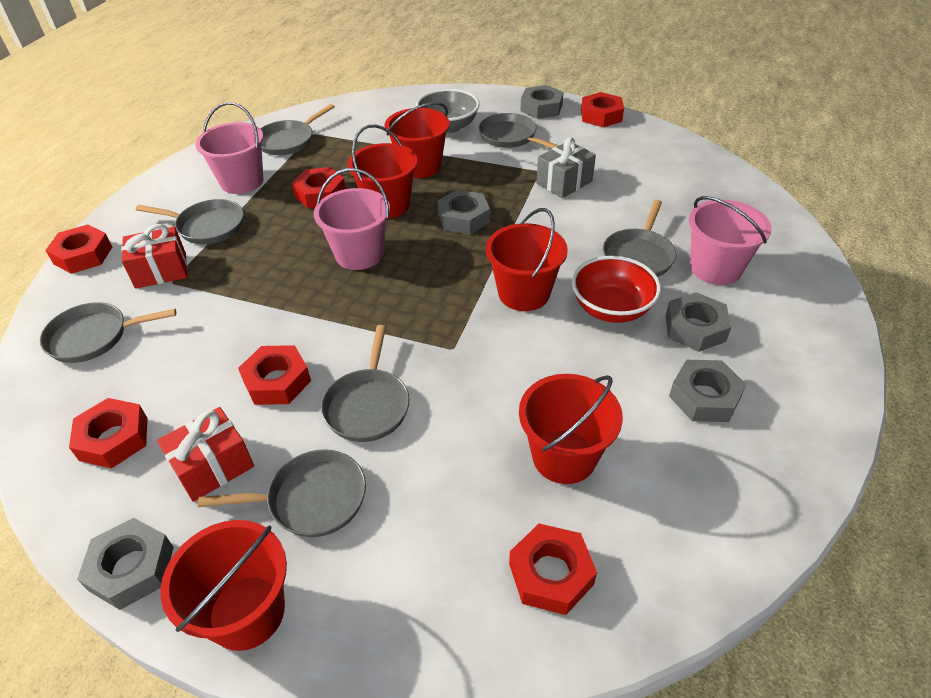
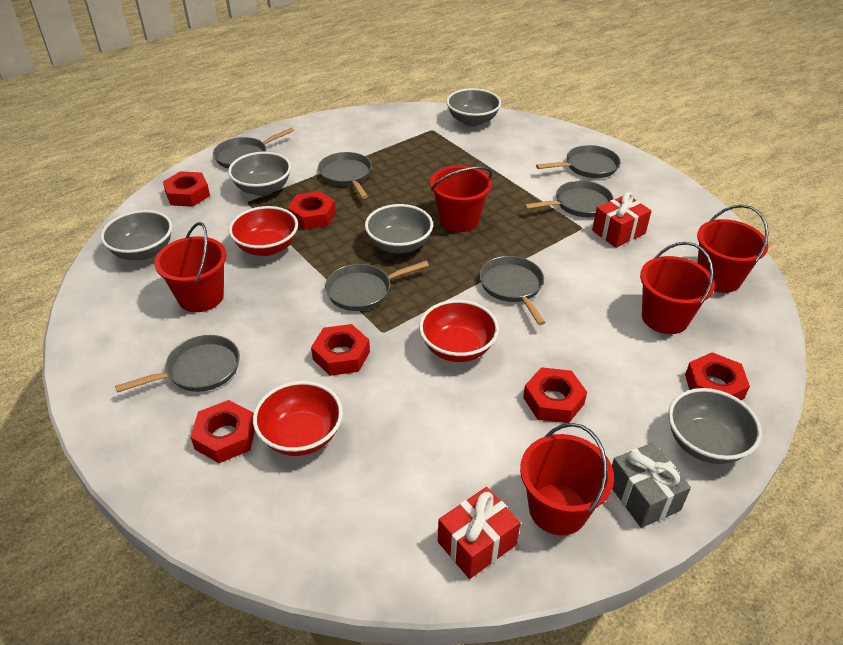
grey bowl: 1 -> 5
grey nut: 5 -> 0
pink bucket: 3 -> 0
red bowl: 1 -> 3

